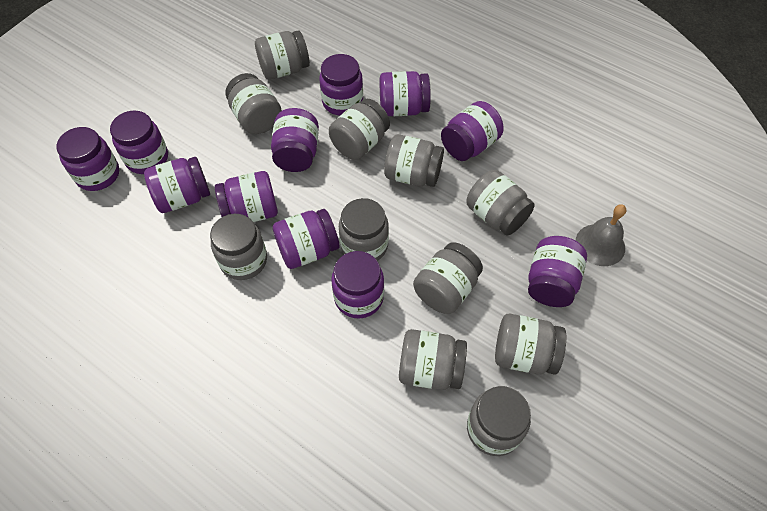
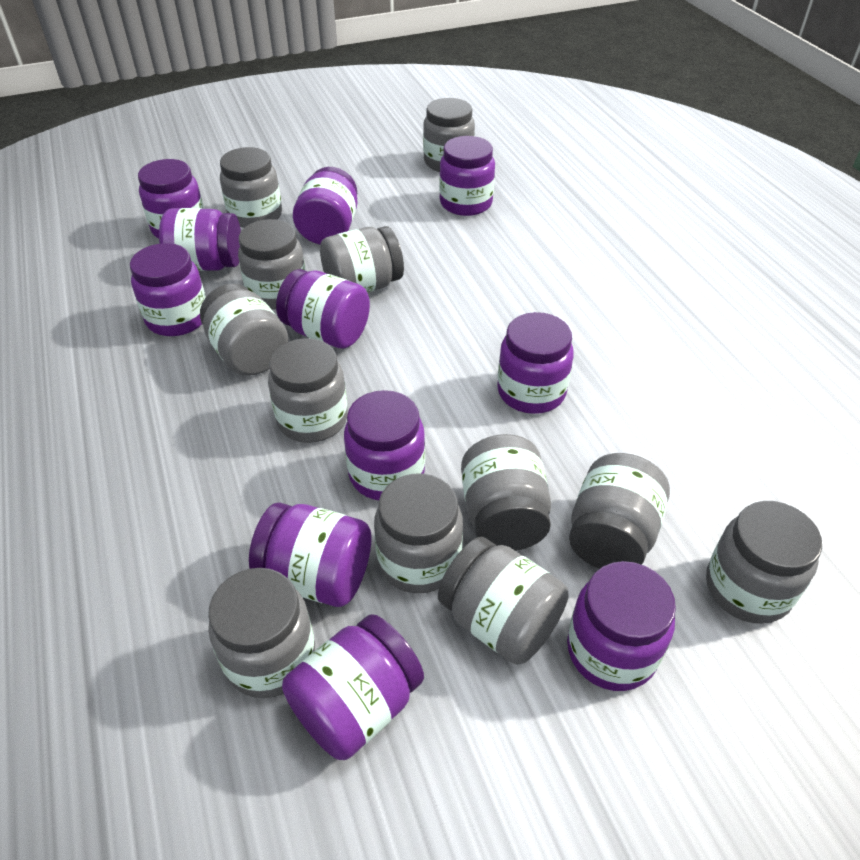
grey bell: 1 -> 0
grey jar: 11 -> 12

